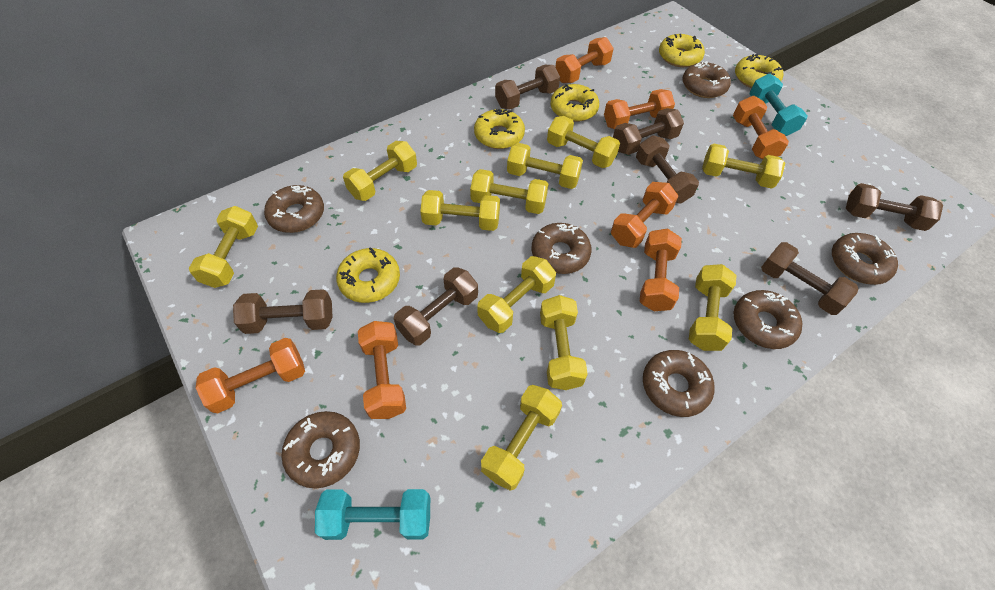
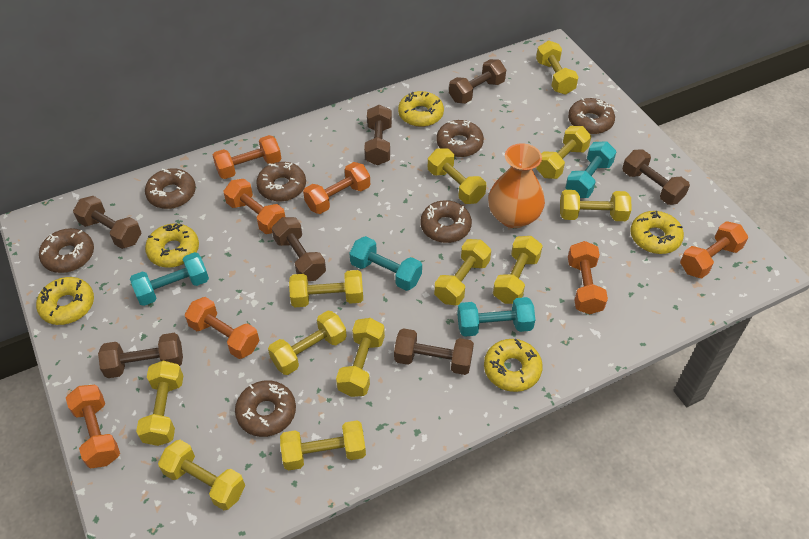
orange vase: 0 -> 1
turquoise dumbbell: 2 -> 4
yellow dumbbell: 11 -> 12

